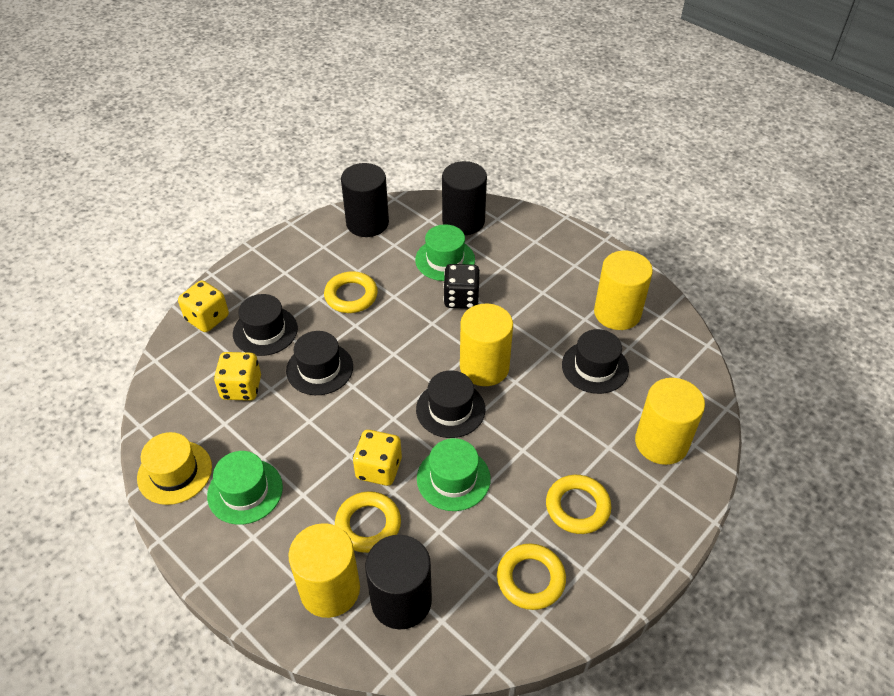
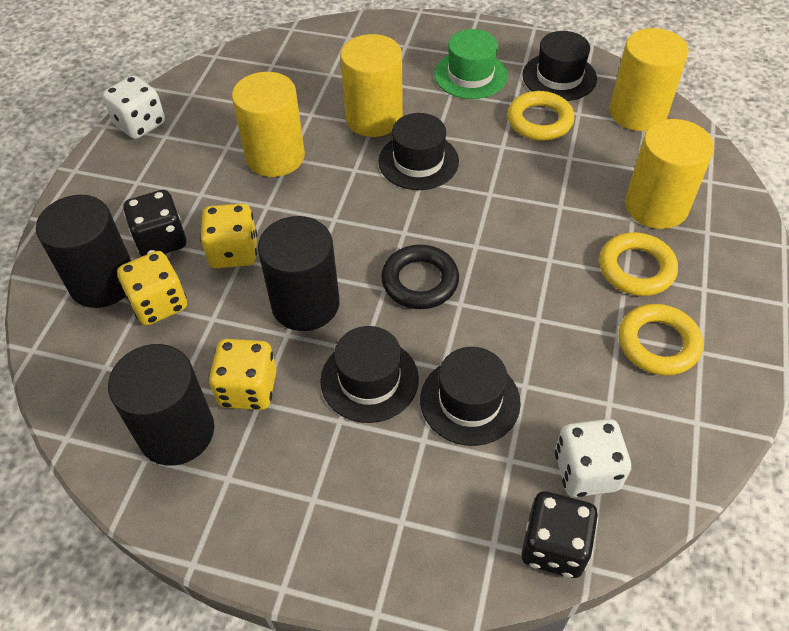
black dice: 1 -> 2
black ring: 0 -> 1
green hat: 3 -> 1
white dice: 0 -> 2
yellow hat: 1 -> 0
yellow ring: 4 -> 3

